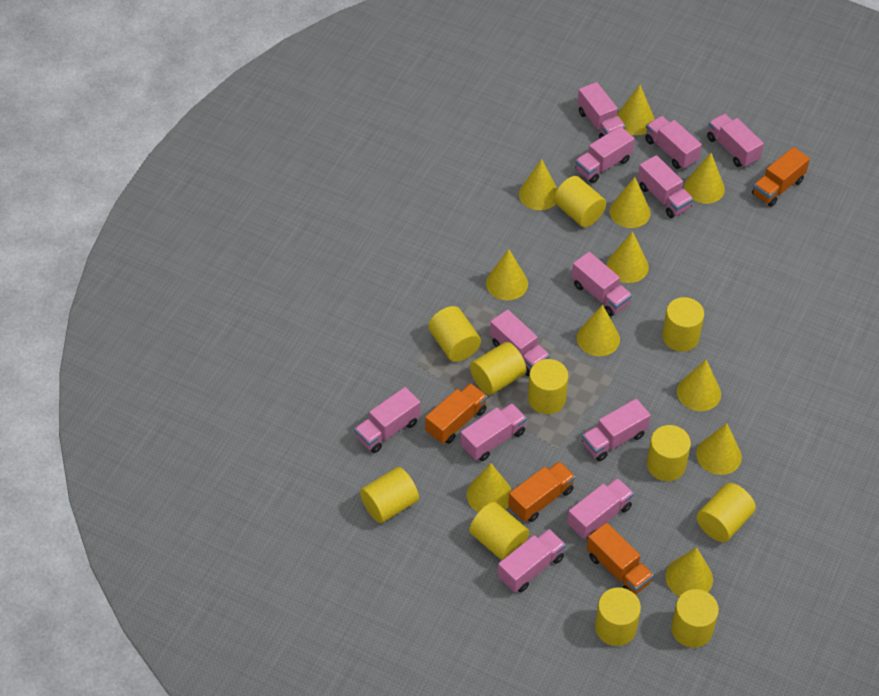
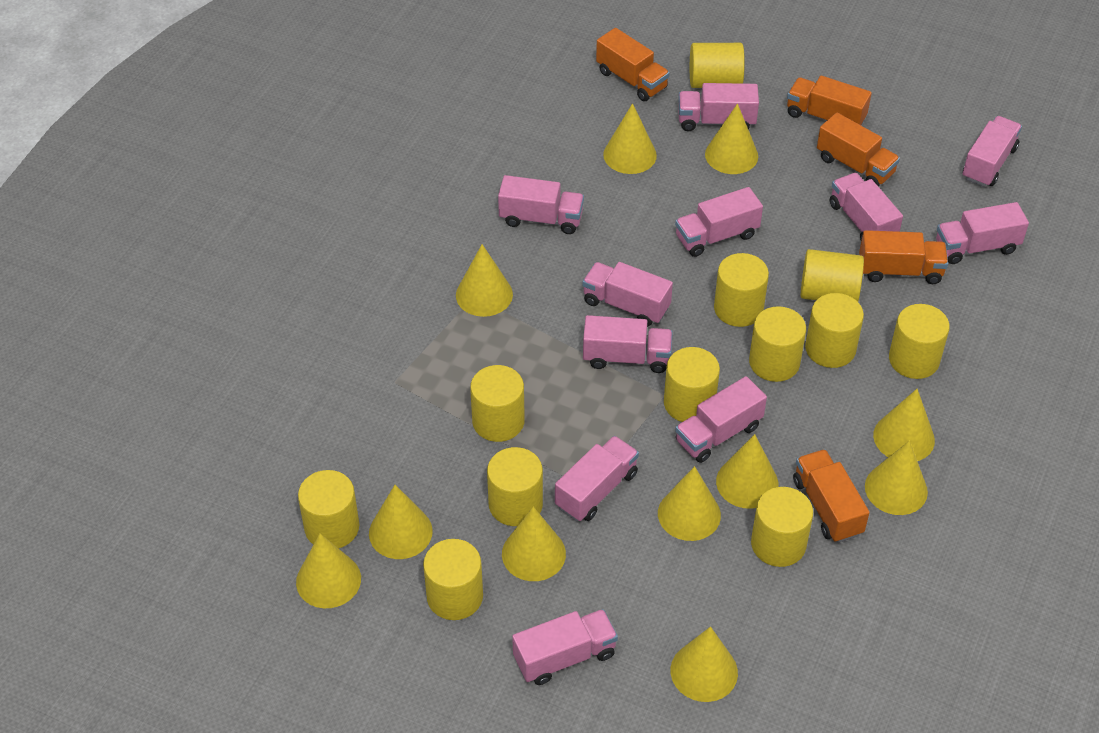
orange truck: 4 -> 5
pink truck: 12 -> 11
yellow cylinder: 11 -> 12

